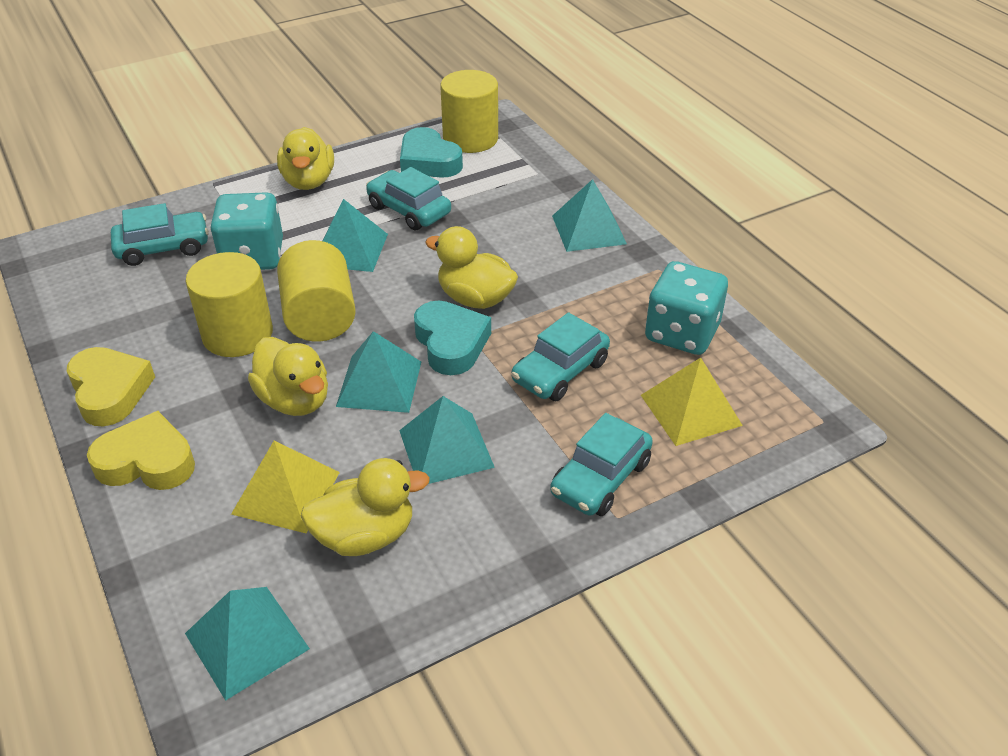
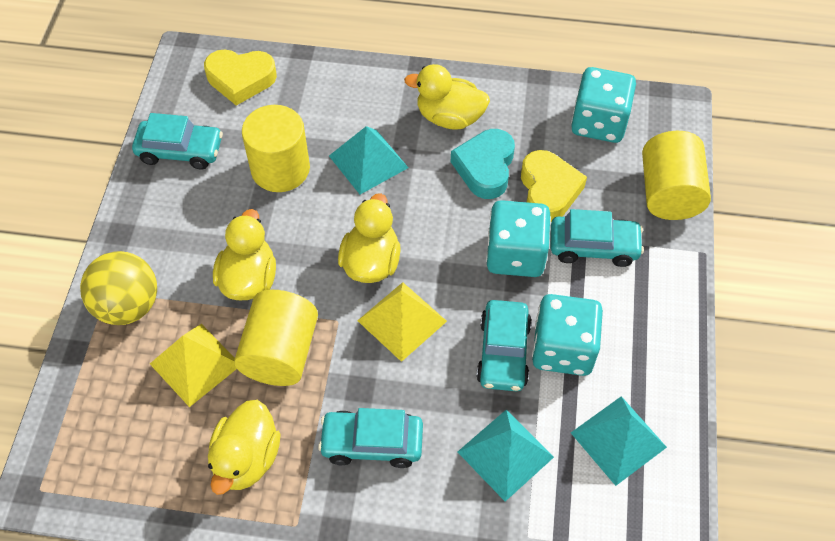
turquoise dice: 2 -> 3
turquoise heart: 2 -> 1
turquoise pyramid: 5 -> 3
yellow ball: 0 -> 1

